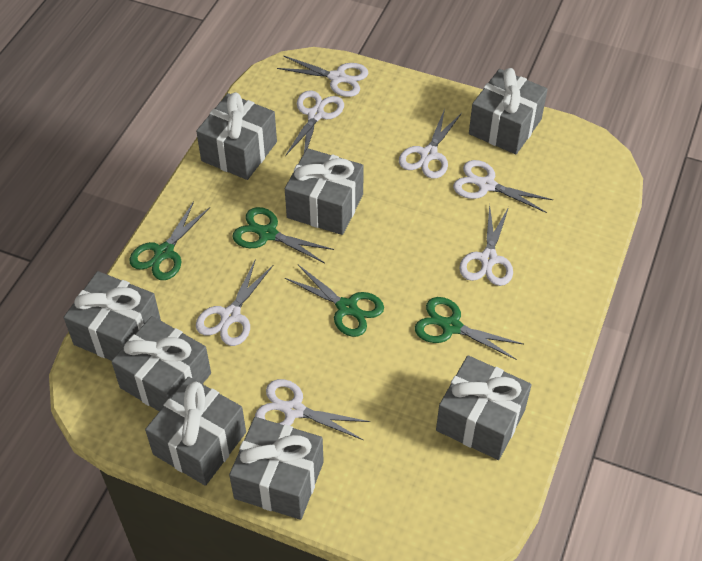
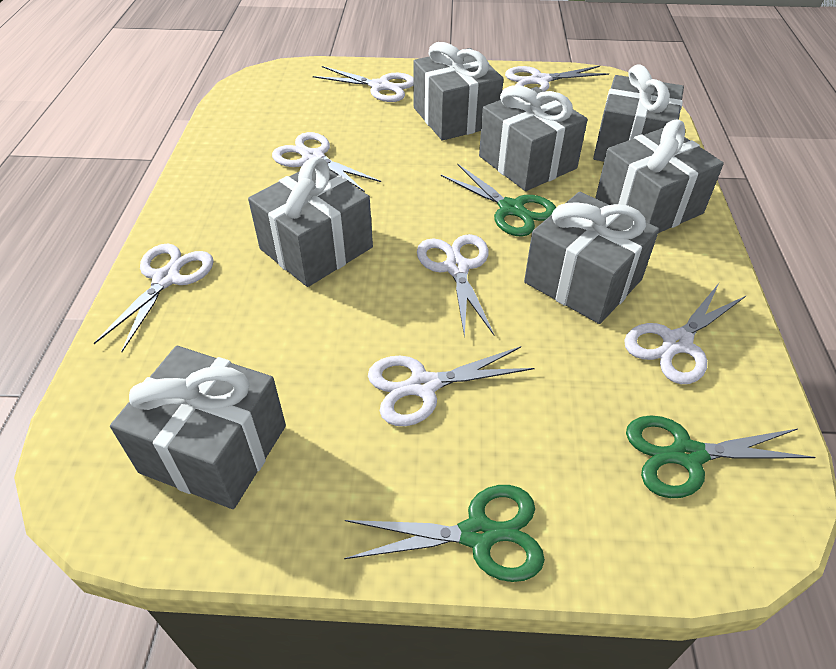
green scissors: 4 -> 3
grey gift: 8 -> 7

